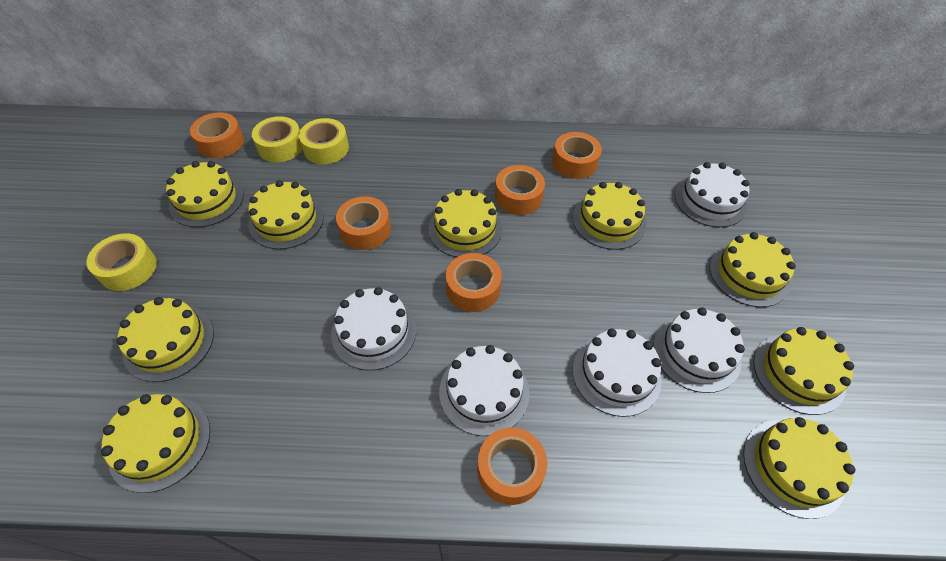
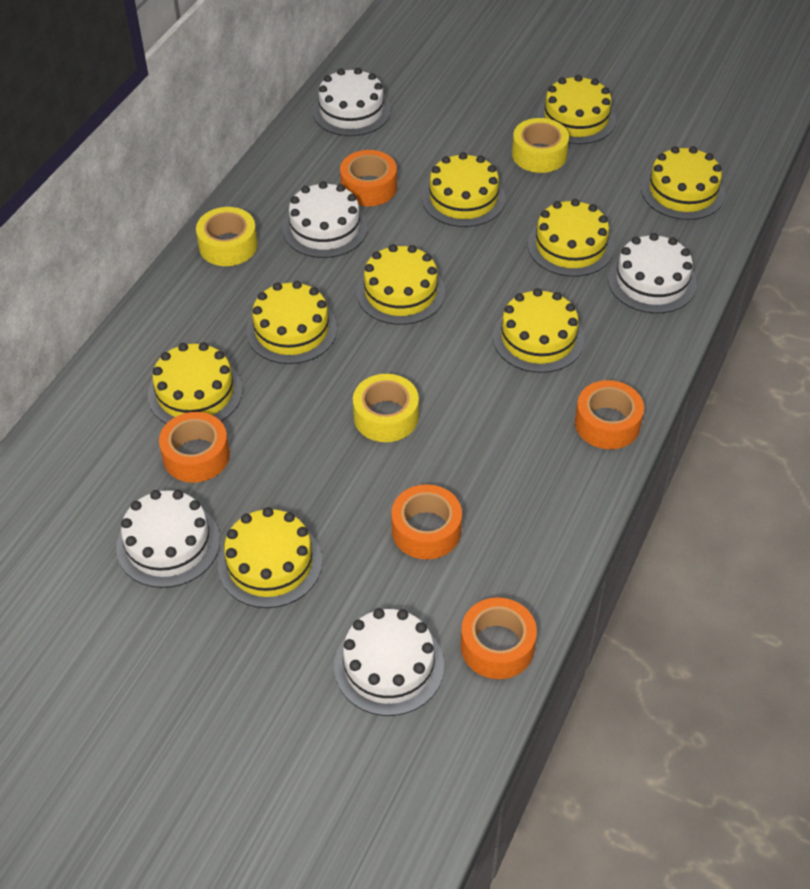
orange tape: 6 -> 5

